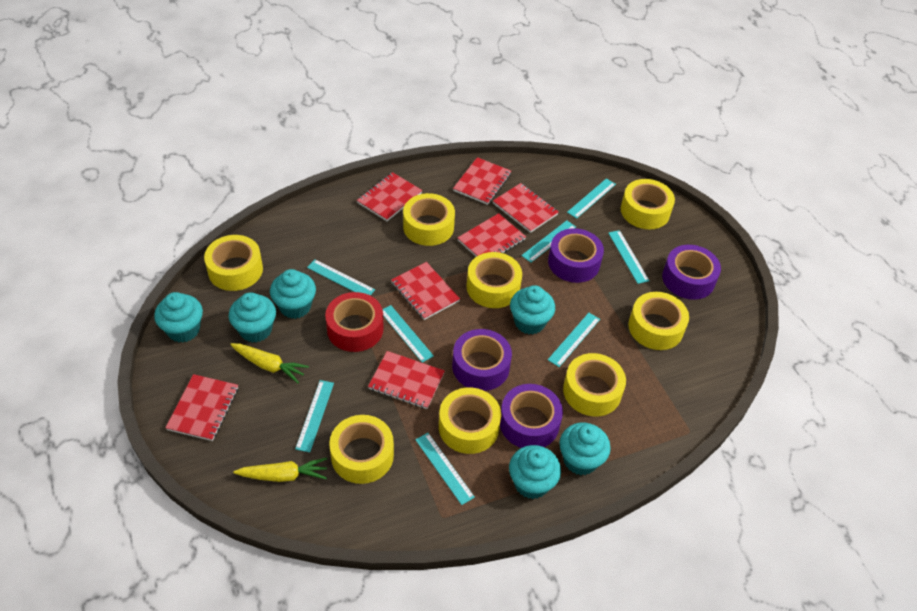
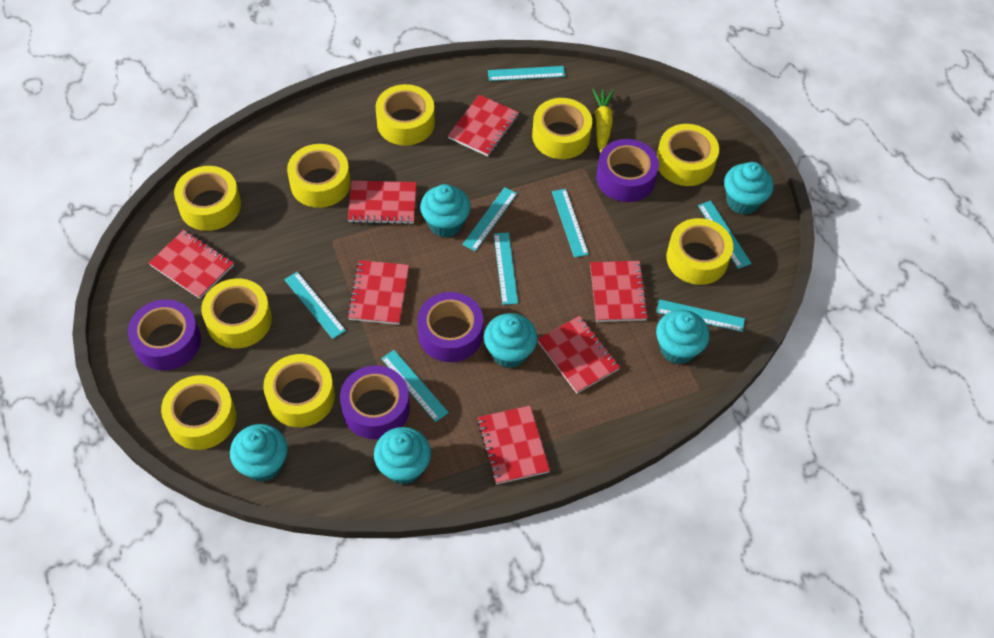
red tape: 1 -> 0
yellow carrot: 2 -> 1
yellow tape: 8 -> 9

